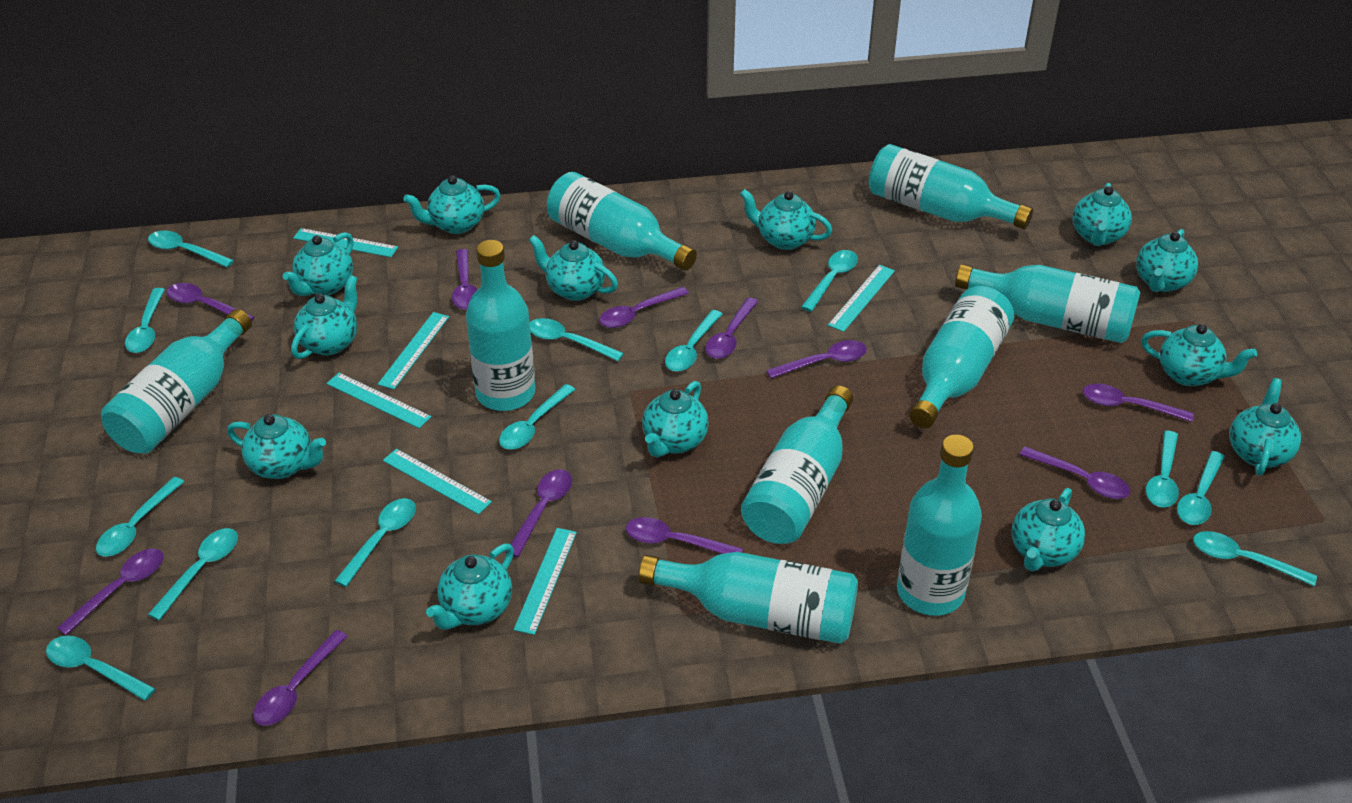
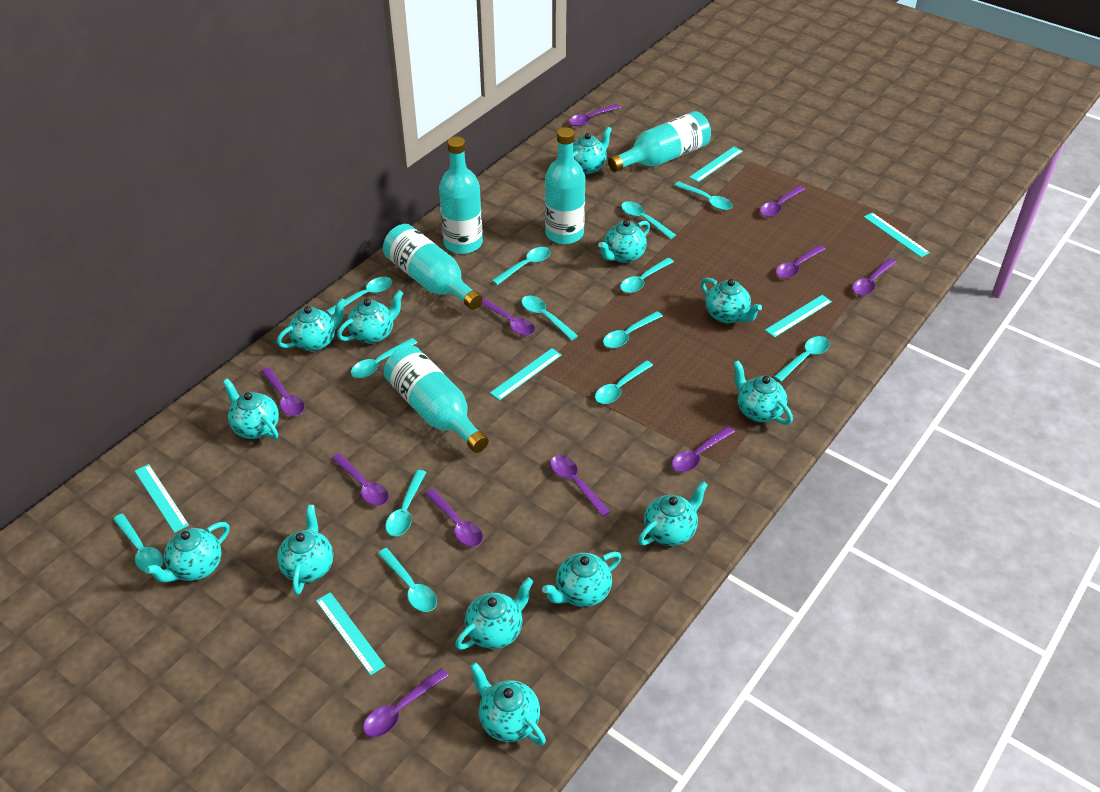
turquoise bottle: 9 -> 5

